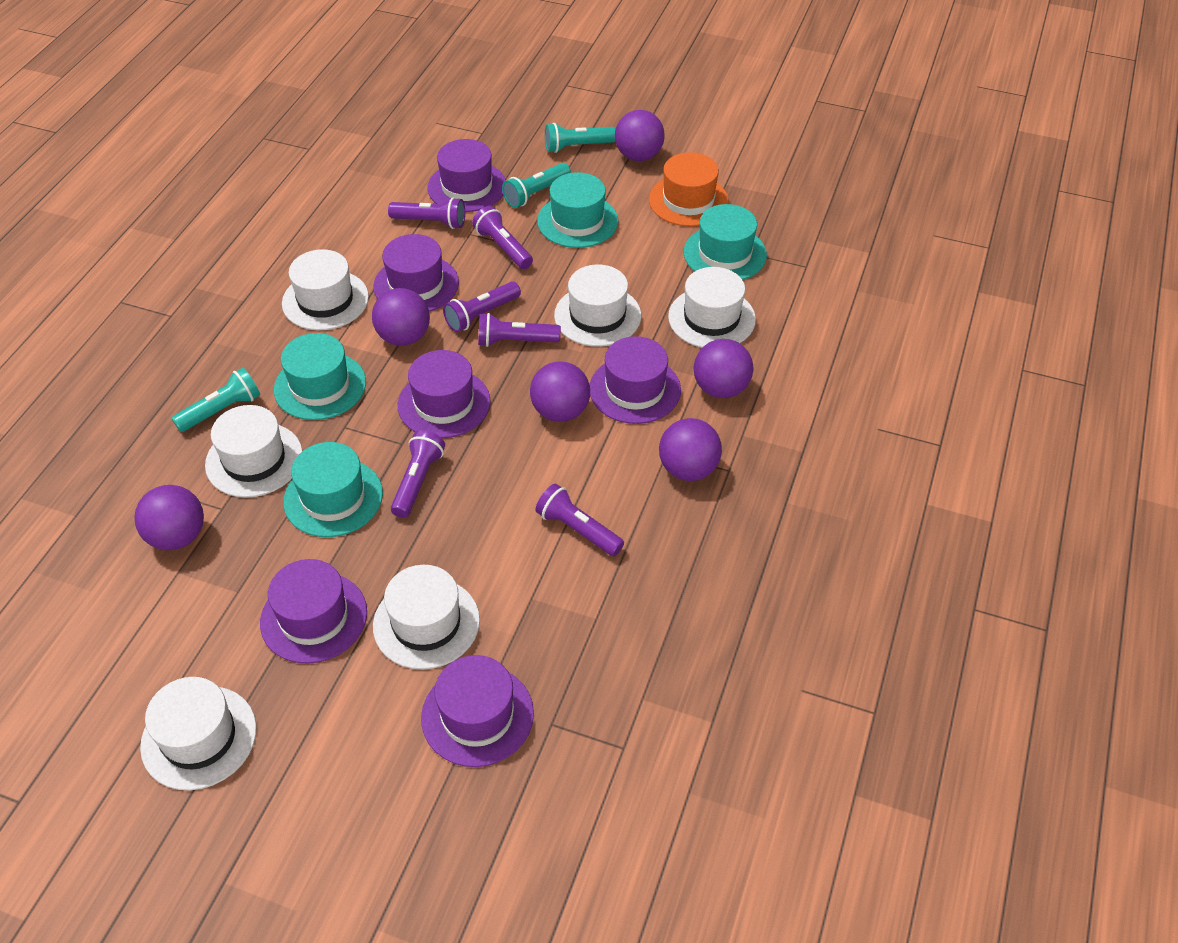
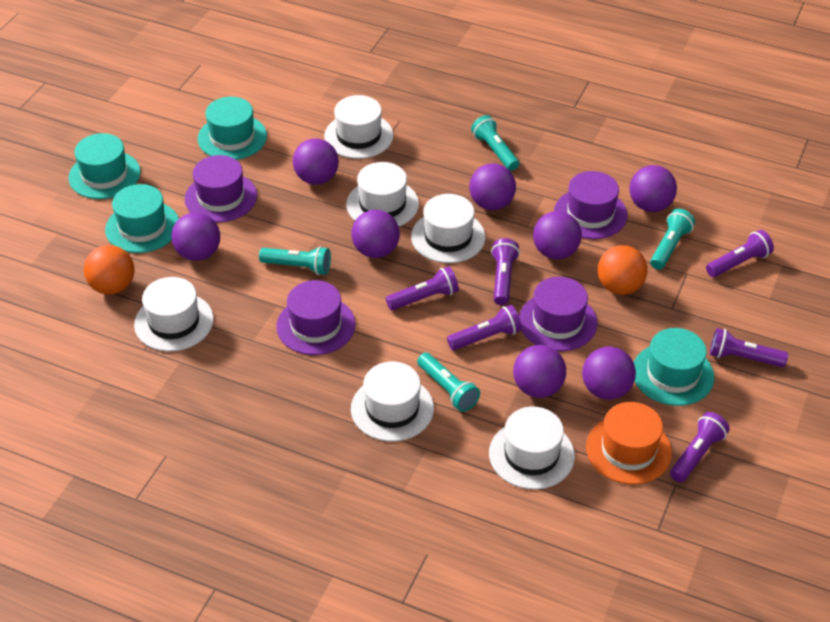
orange ball: 0 -> 2
purple ball: 6 -> 8
purple hat: 6 -> 4
turquoise flashlight: 3 -> 4

